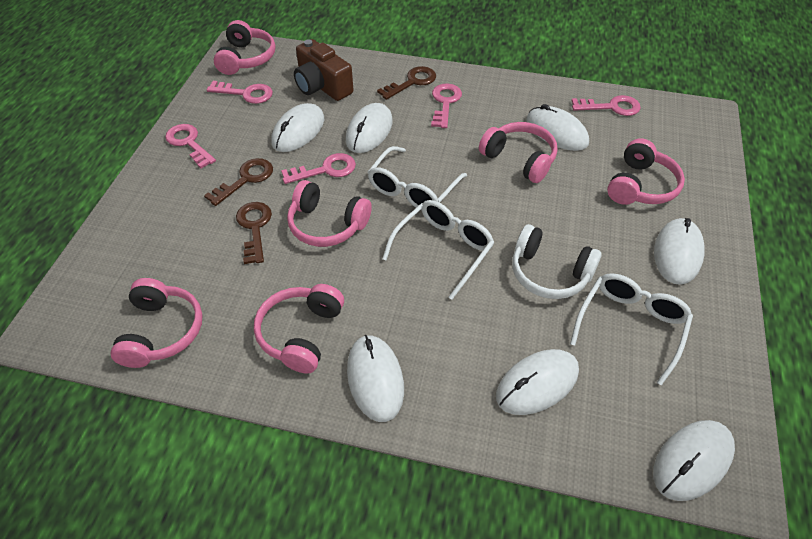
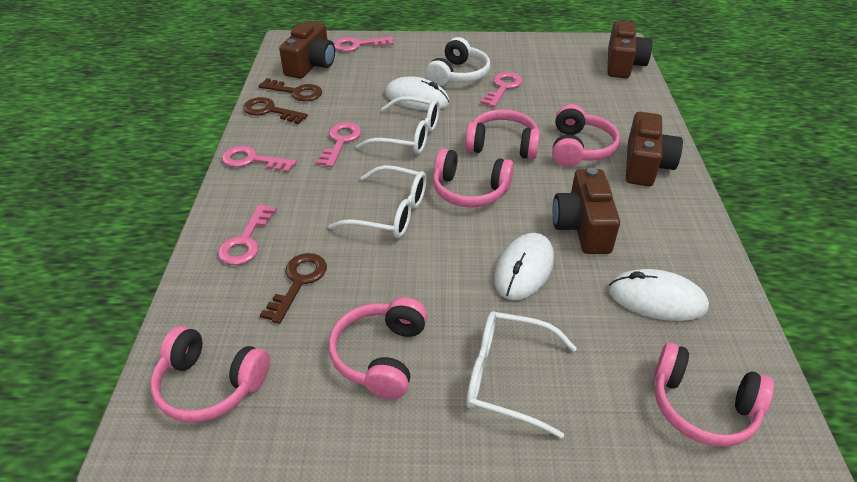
brown camera: 1 -> 4
white mouse: 7 -> 3

